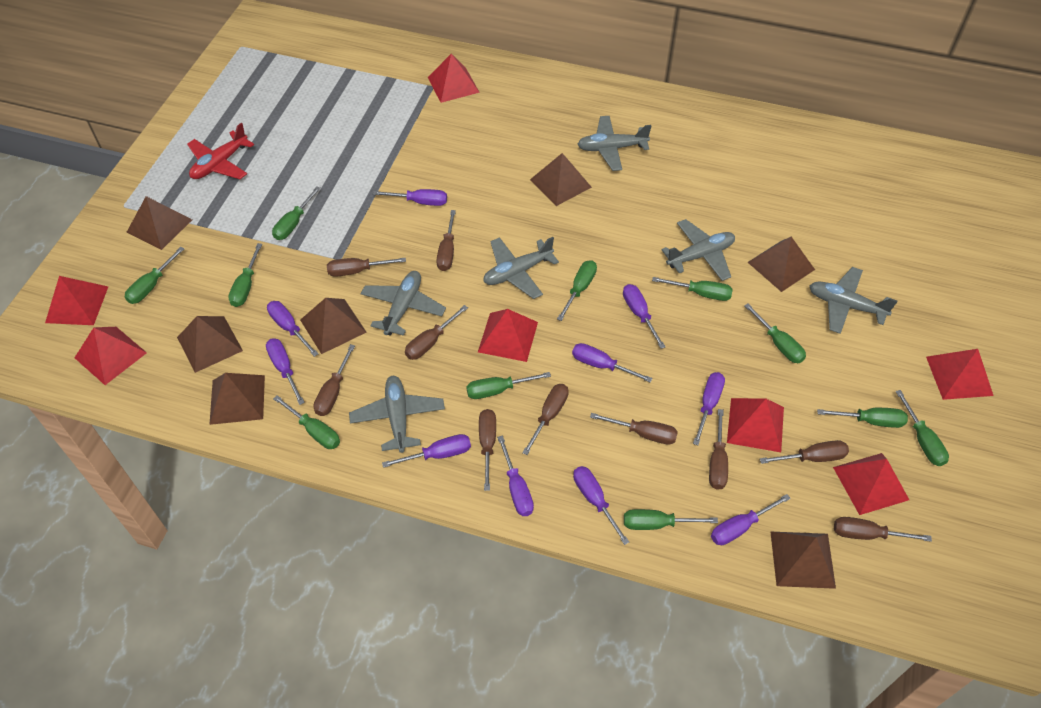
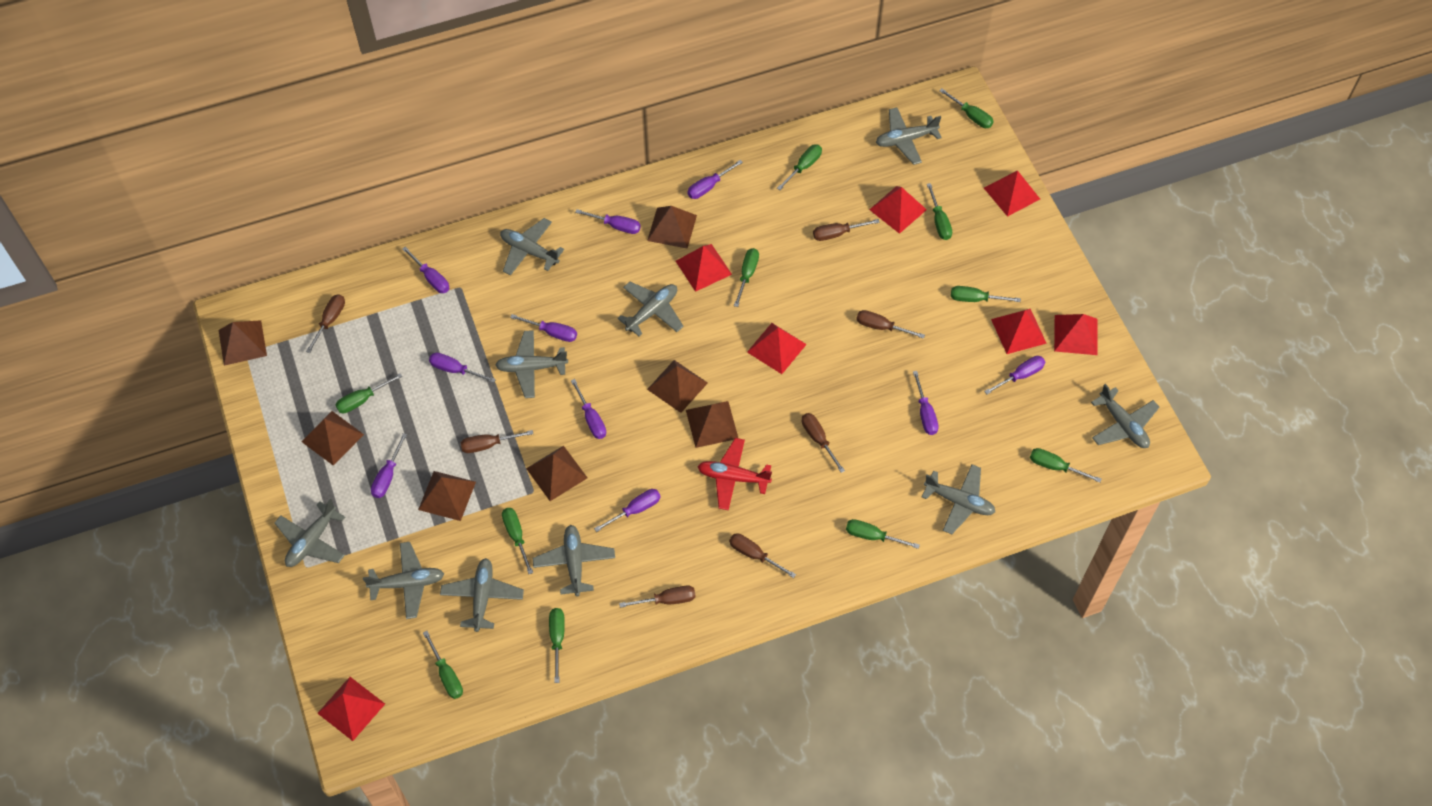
brown screwdriver: 10 -> 7
grey plane: 6 -> 10

